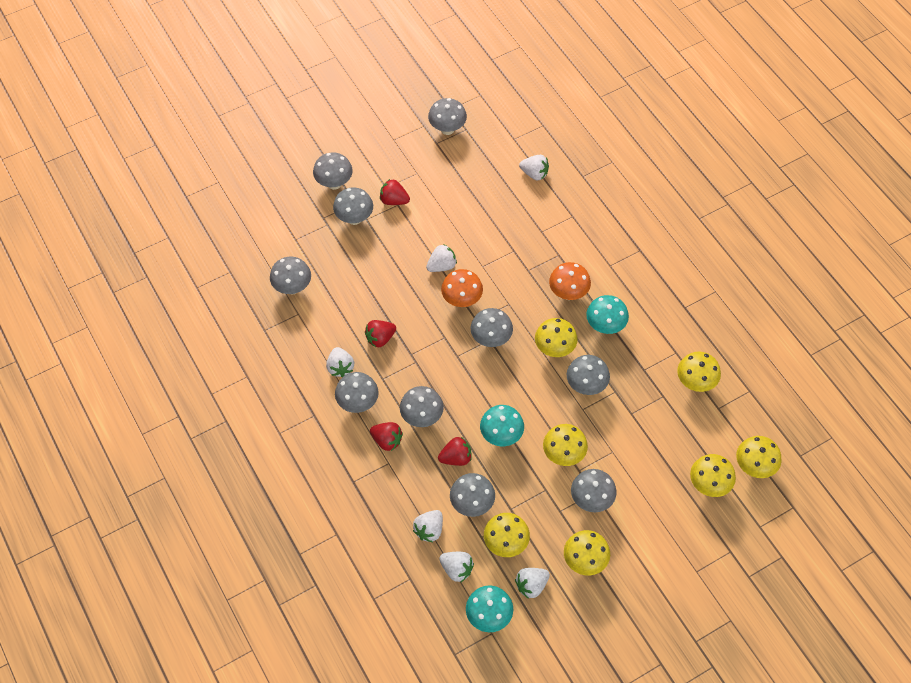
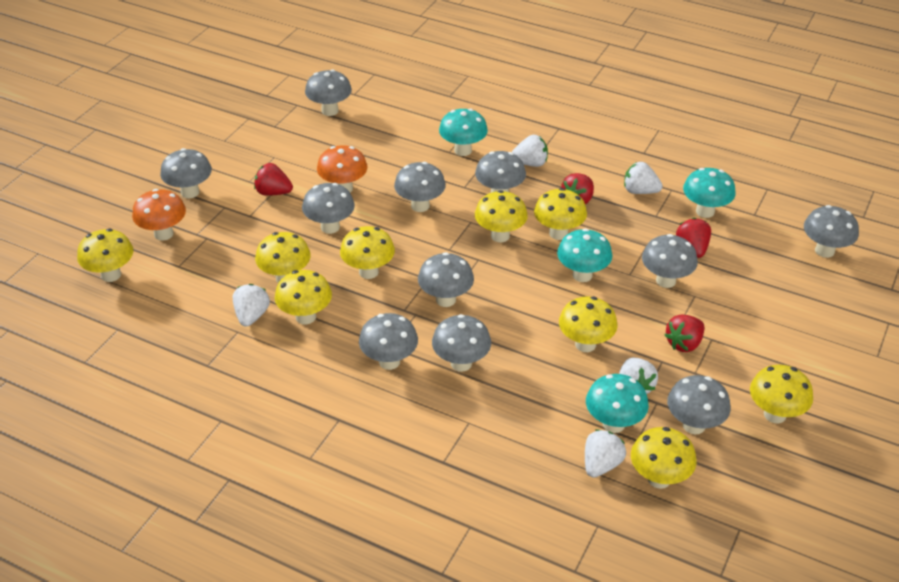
grey mushroom: 10 -> 11
turquoise mushroom: 3 -> 4
white strawberry: 6 -> 5
yellow mushroom: 7 -> 9

